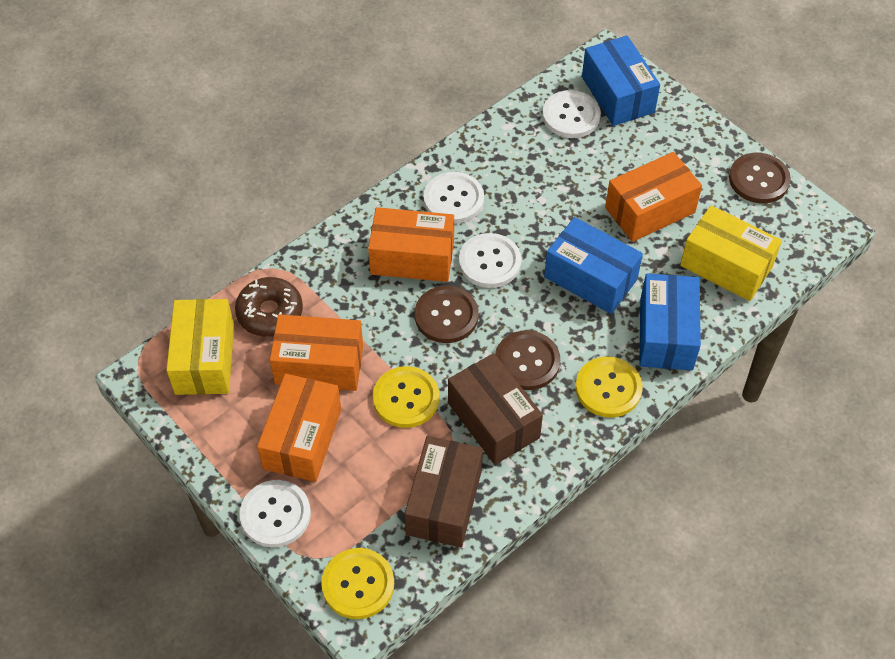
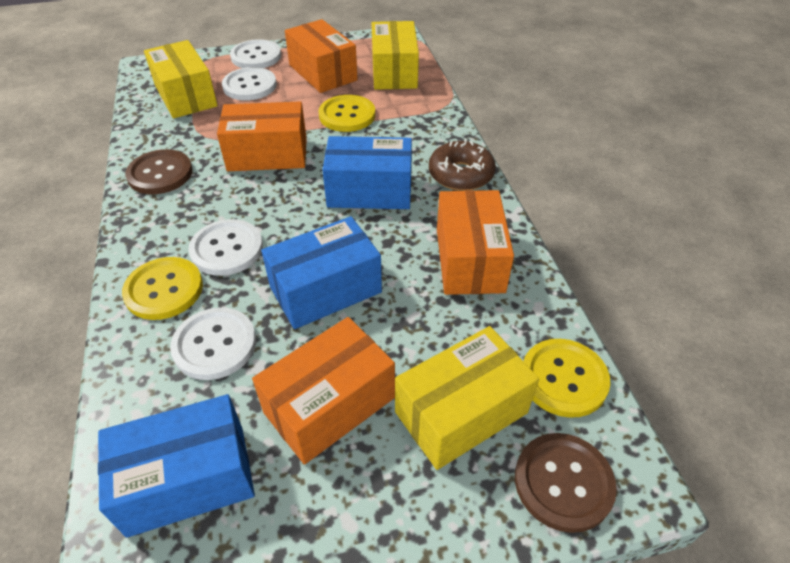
brown box: 2 -> 0
brown button: 3 -> 2
yellow box: 2 -> 3

